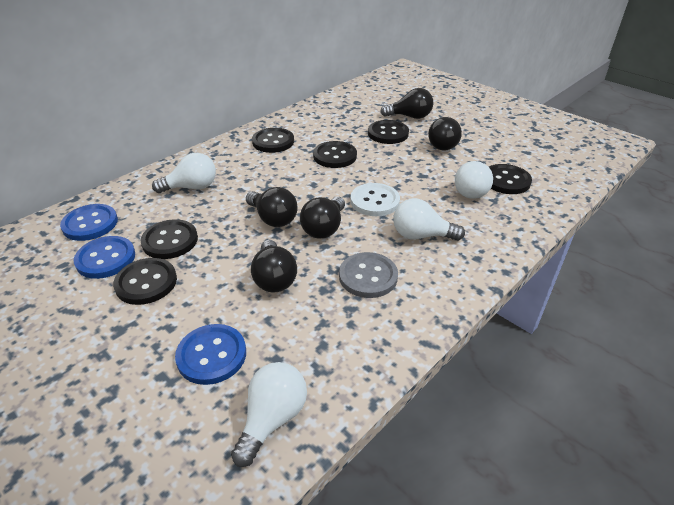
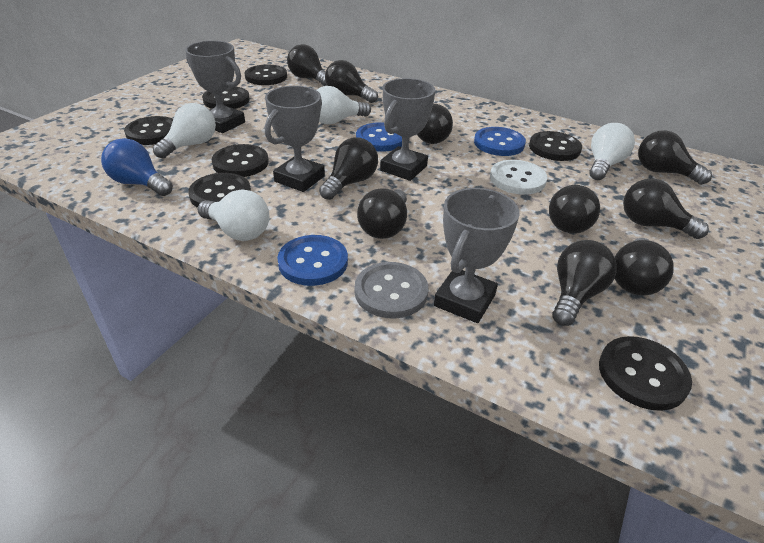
black button: 6 -> 7
black light bulb: 5 -> 10
blue light bulb: 0 -> 1
grey trophy: 0 -> 4

